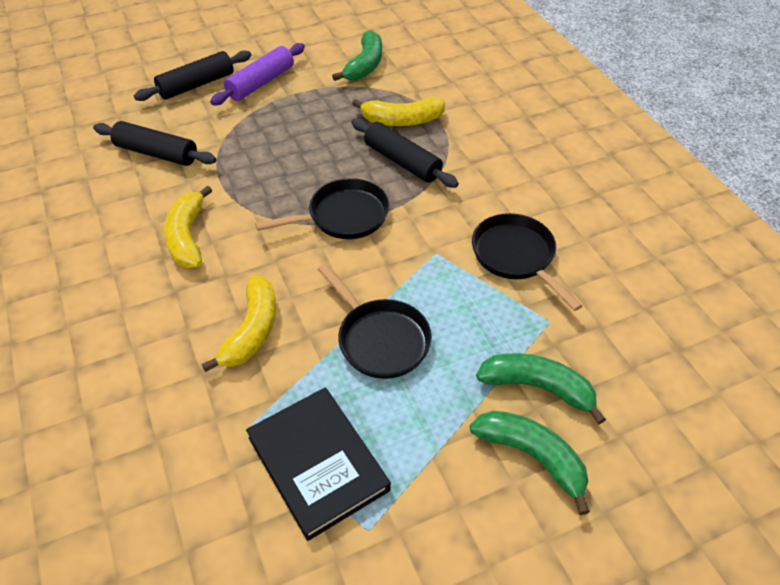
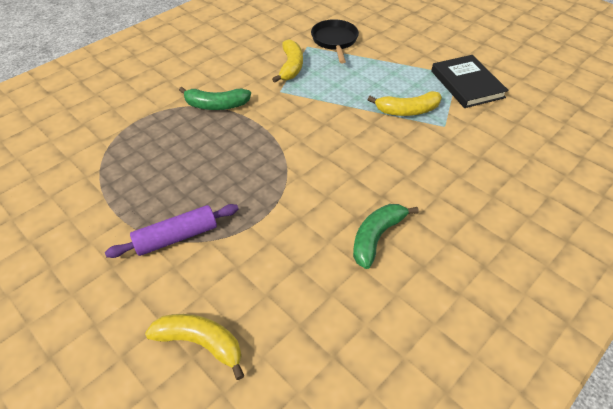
black pan: 3 -> 1
black rolling pin: 3 -> 0
green banana: 3 -> 2

